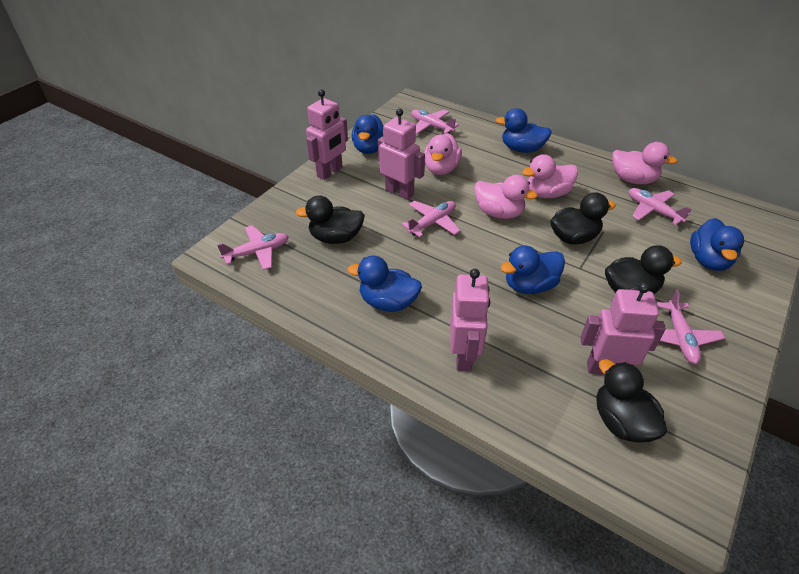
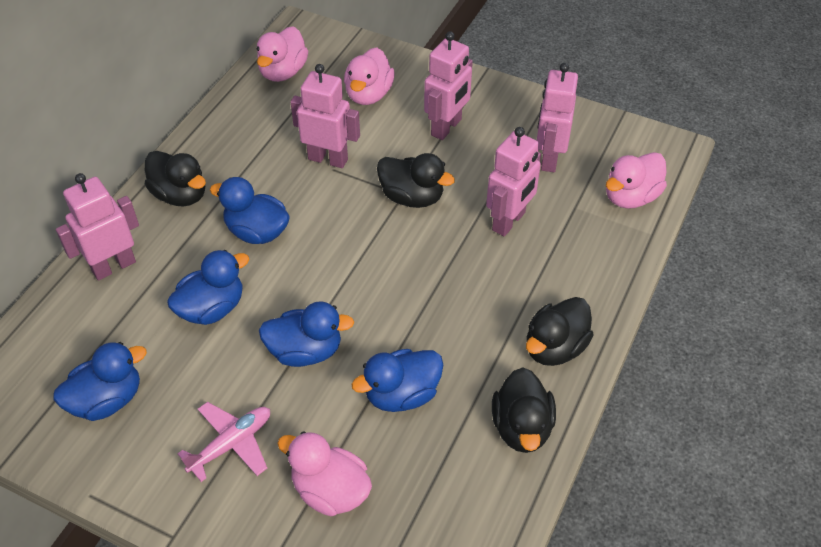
pink plane: 5 -> 1
pink robot: 4 -> 5

